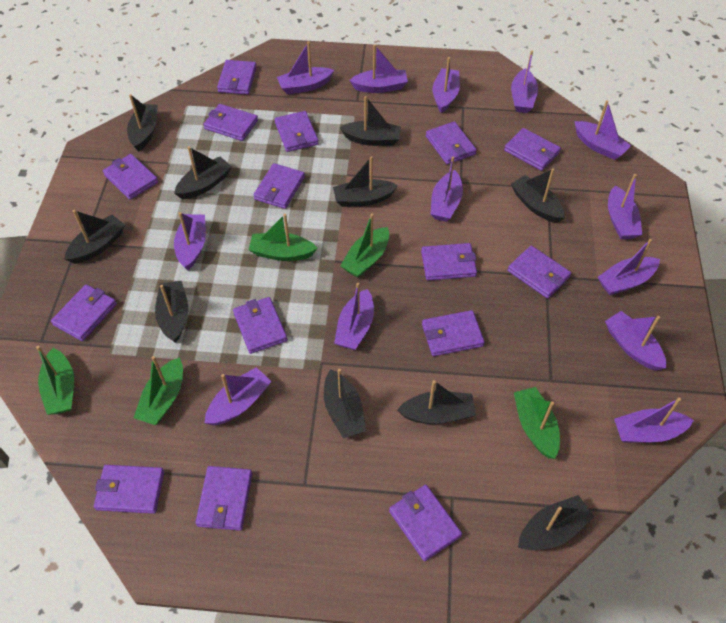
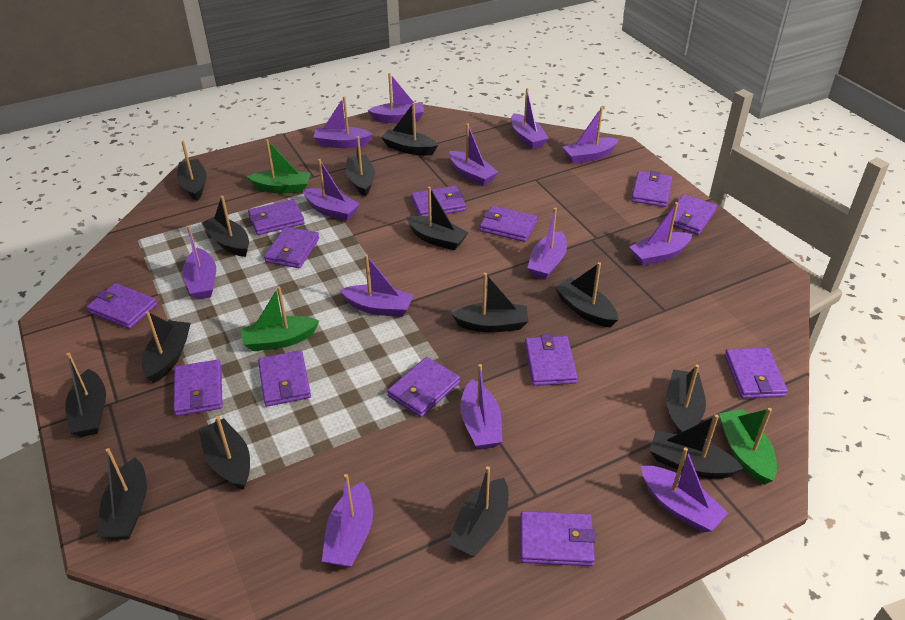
black boat: 10 -> 14
green boat: 5 -> 3
purple wallet: 15 -> 13

